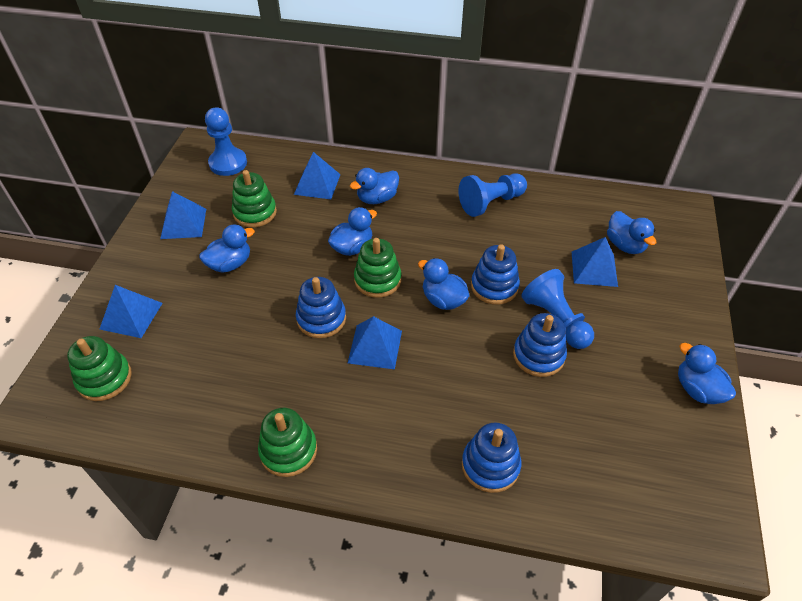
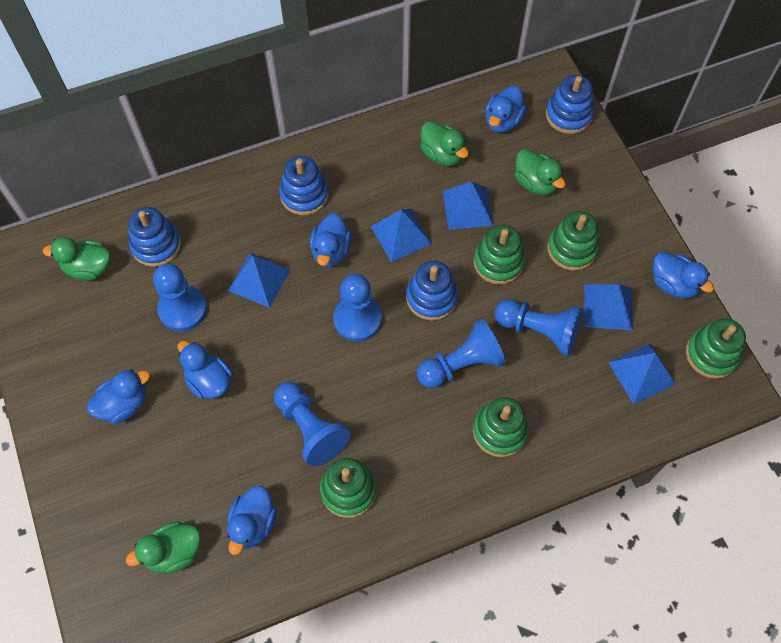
blue pawn: 3 -> 5
green duck: 0 -> 4
green stacking toy: 4 -> 5

